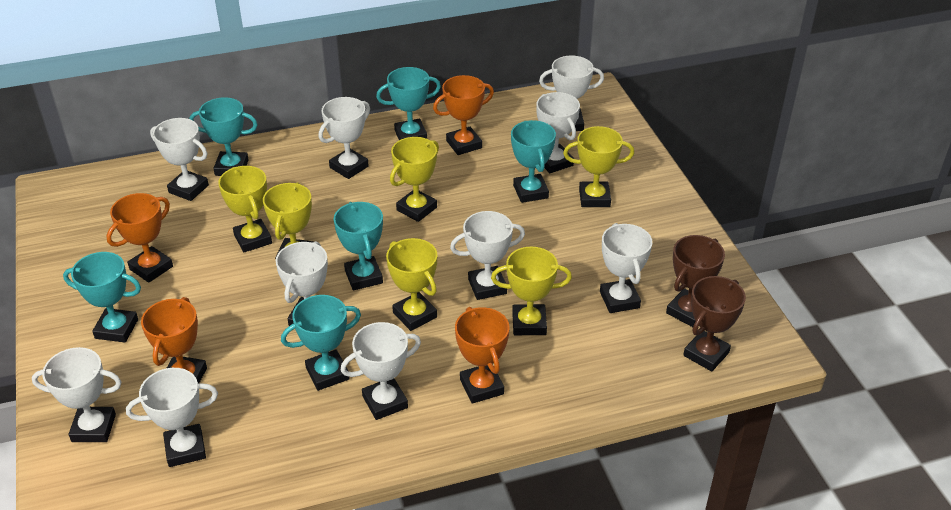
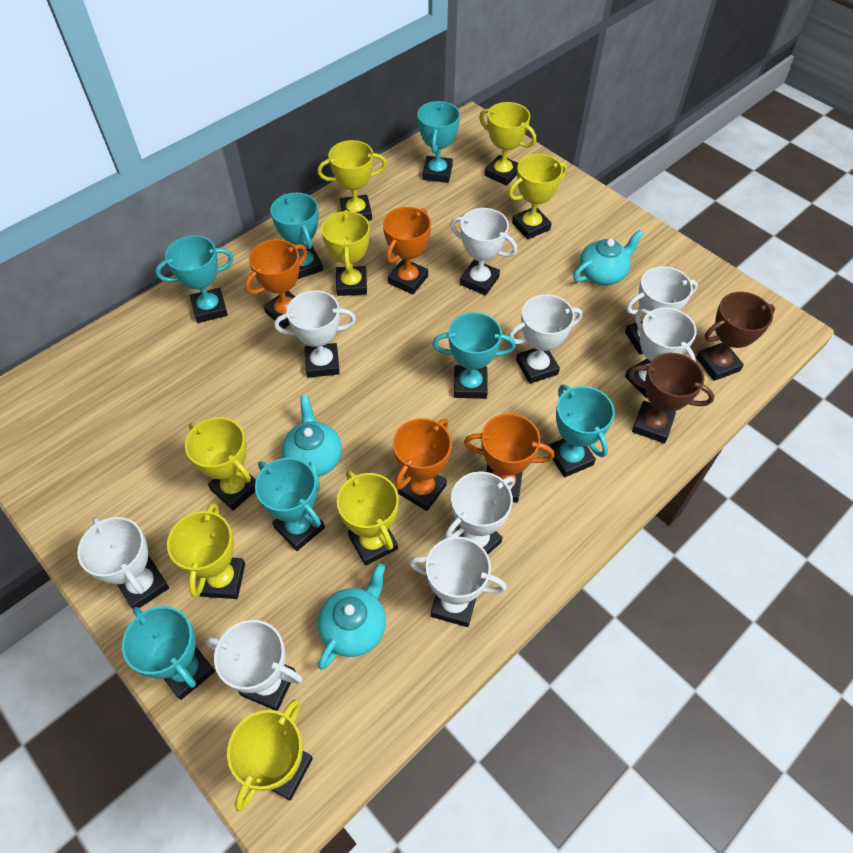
turquoise teapot: 0 -> 3
turquoise trophy: 6 -> 7
white trophy: 10 -> 9
yellow trophy: 6 -> 8

